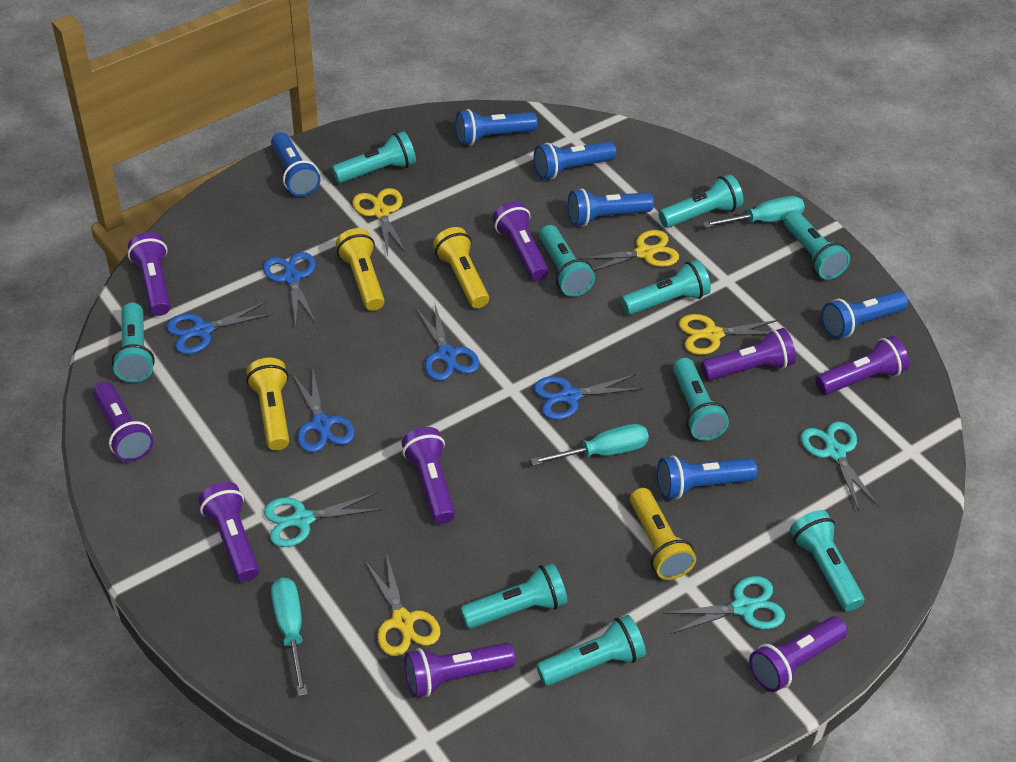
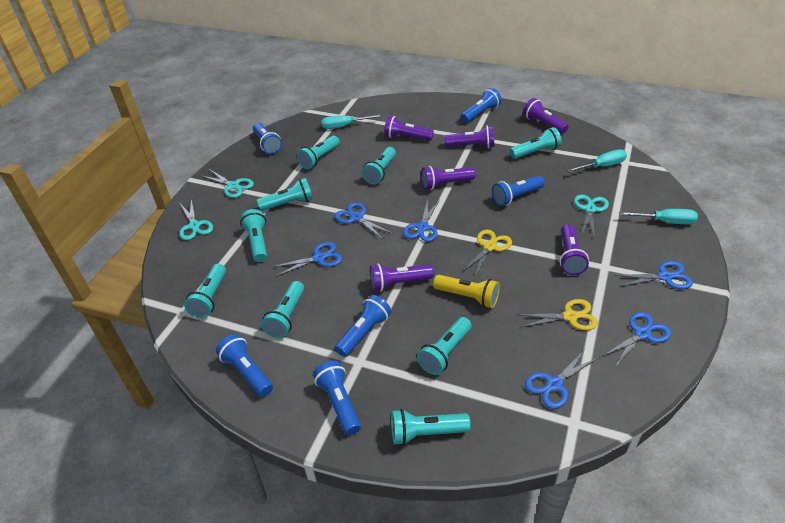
blue scissors: 5 -> 6
purple flashlight: 9 -> 6
turquoise flashlight: 10 -> 9
yellow flashlight: 4 -> 1
yellow scissors: 4 -> 2

